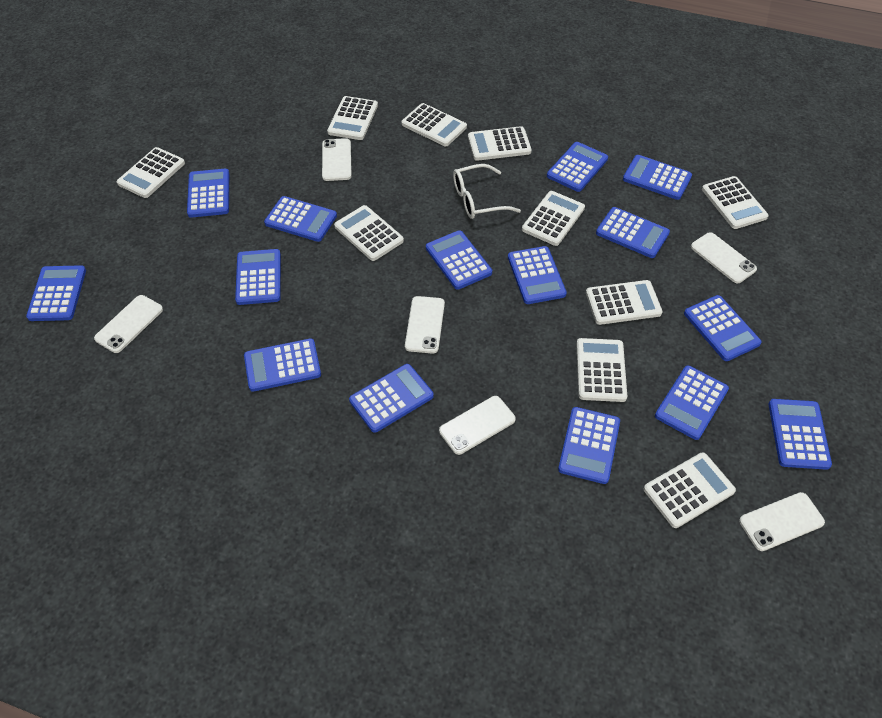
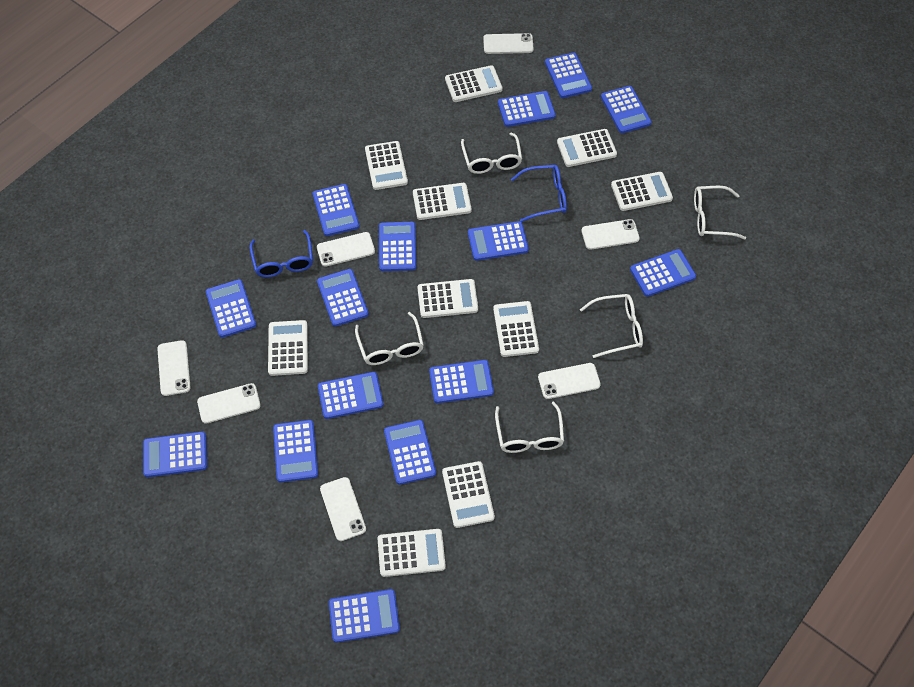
blue glasses: 0 -> 2
white glasses: 1 -> 5
white phone: 6 -> 7

